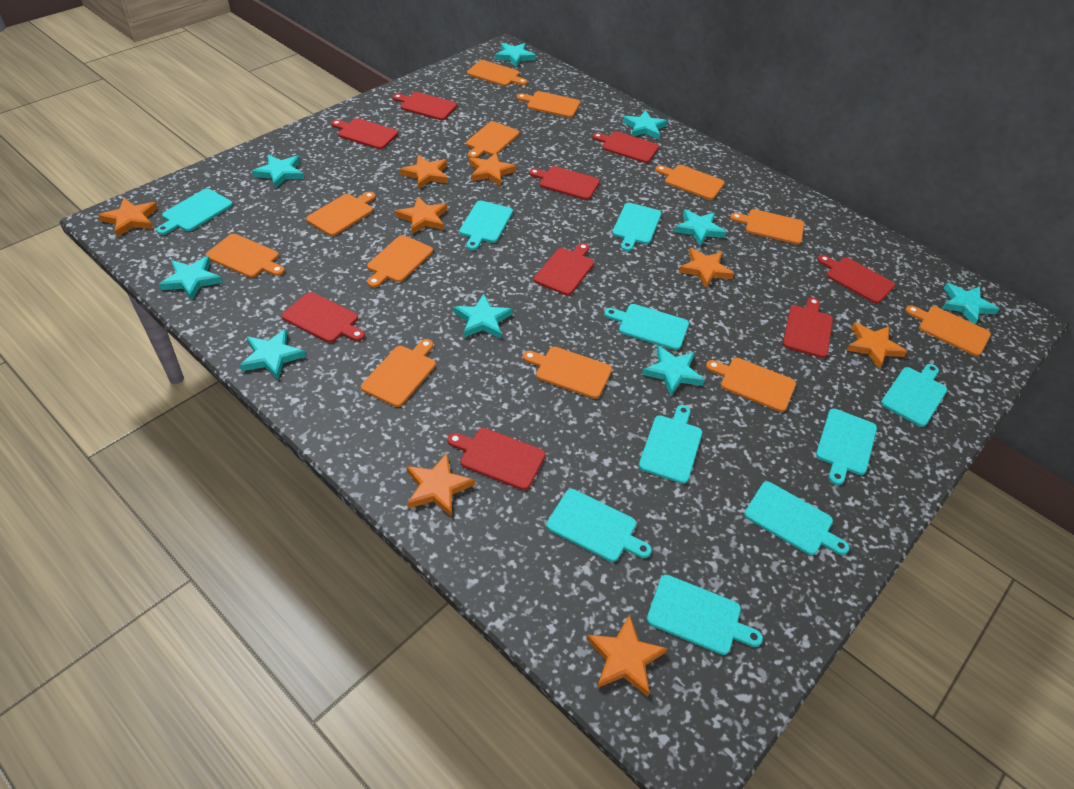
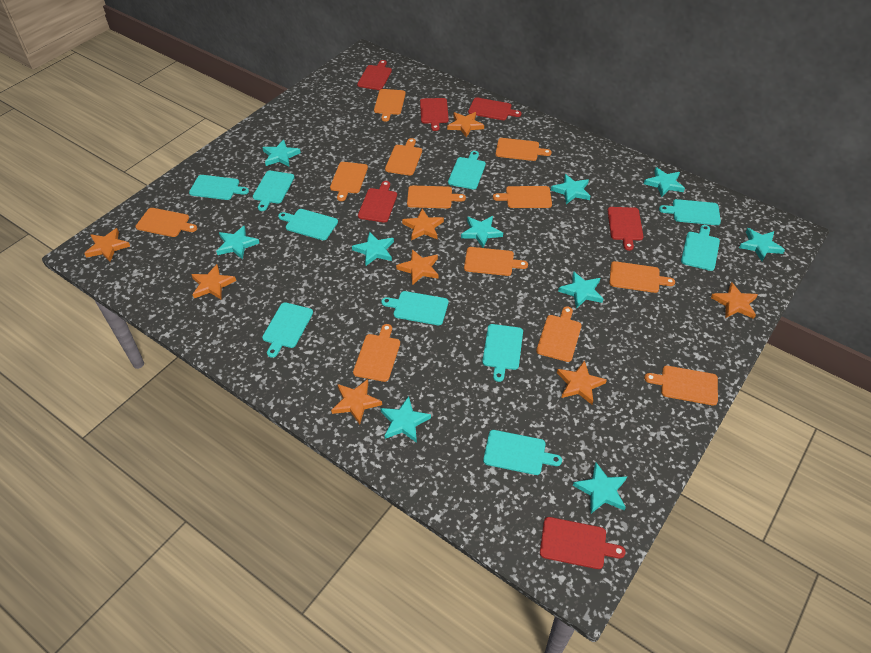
red cutting board: 9 -> 6
turquoise star: 9 -> 10

